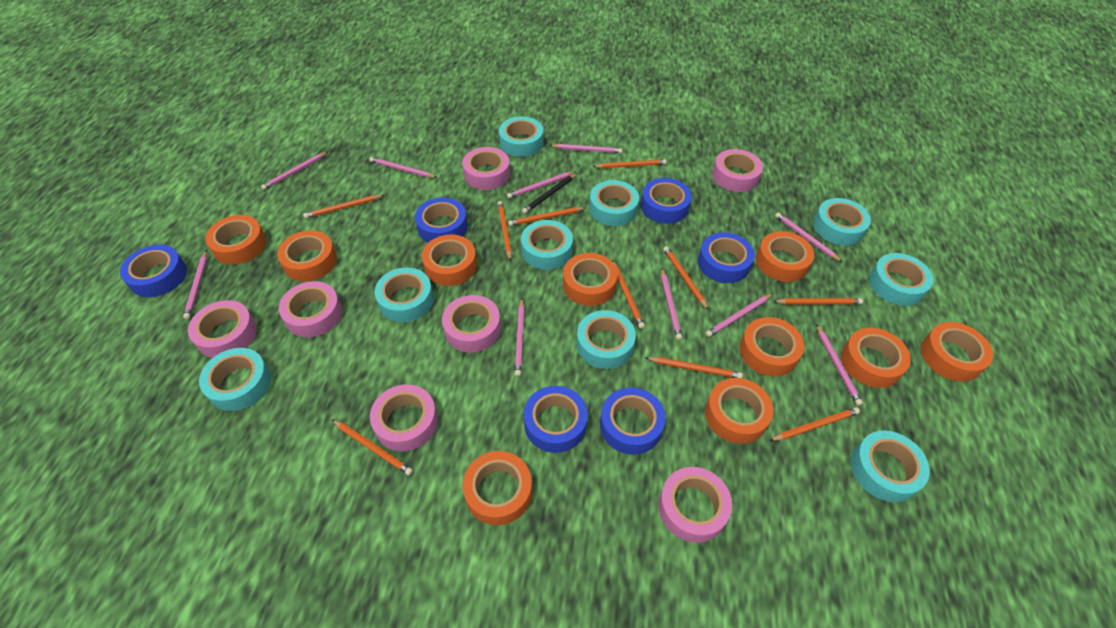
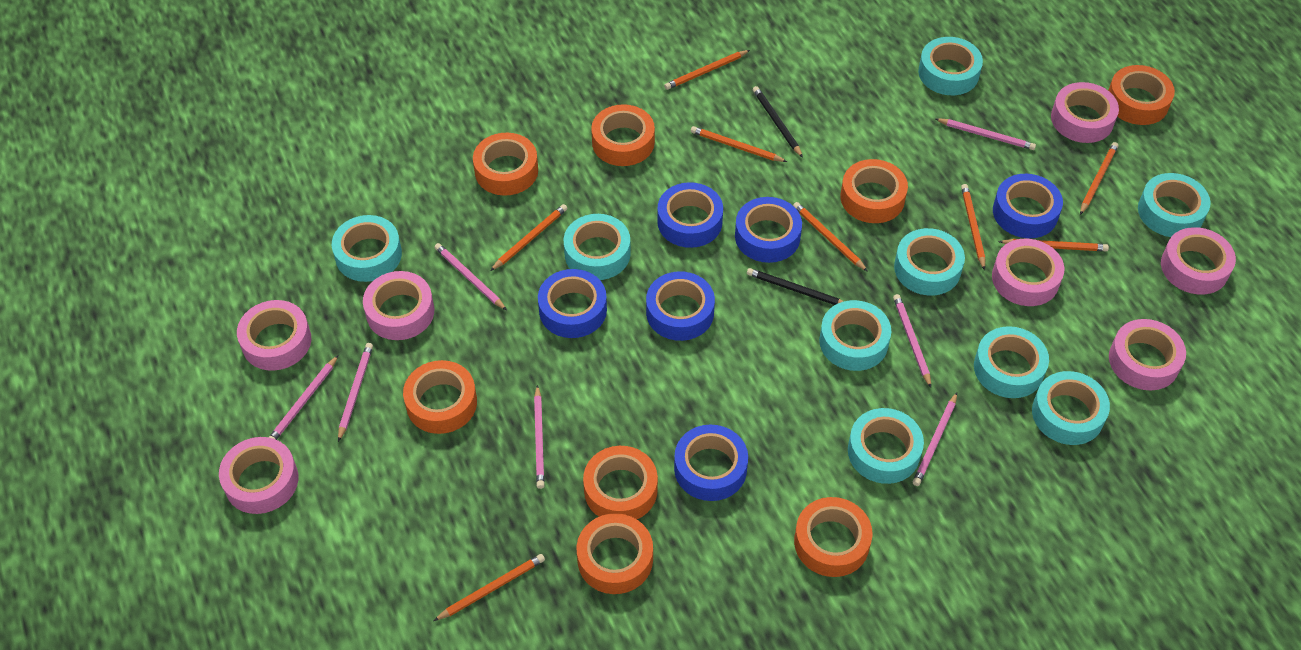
black pencil: 1 -> 2
orange pencil: 10 -> 8
orange tape: 10 -> 8
pink pencil: 10 -> 7

